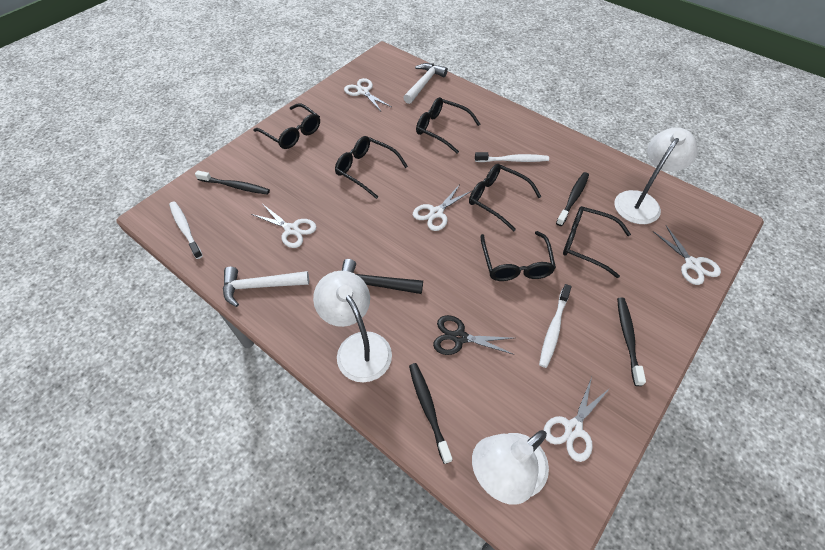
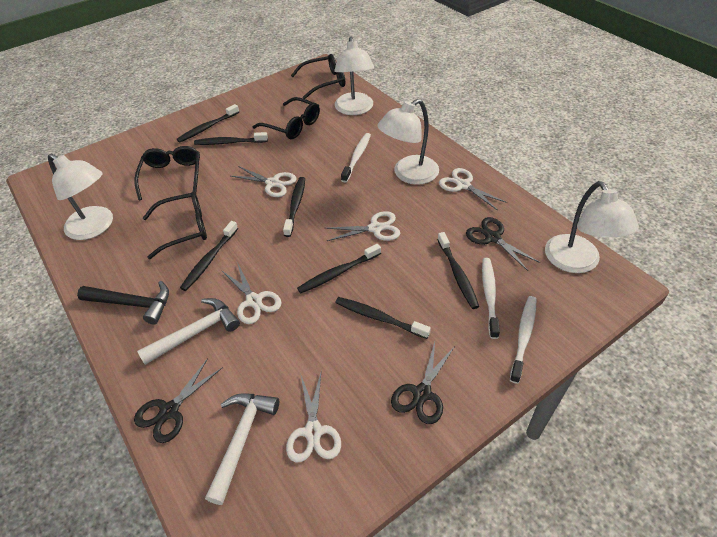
black glasses: 6 -> 4
black scissors: 1 -> 3
black toothbrush: 4 -> 7
white lamp: 3 -> 4

